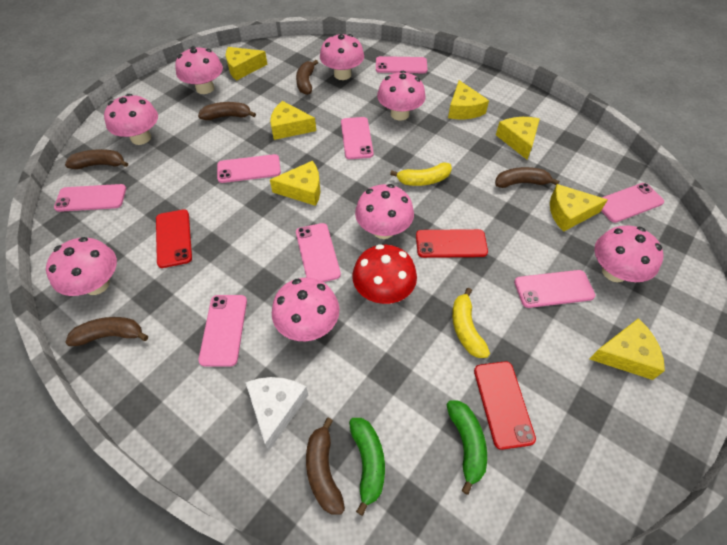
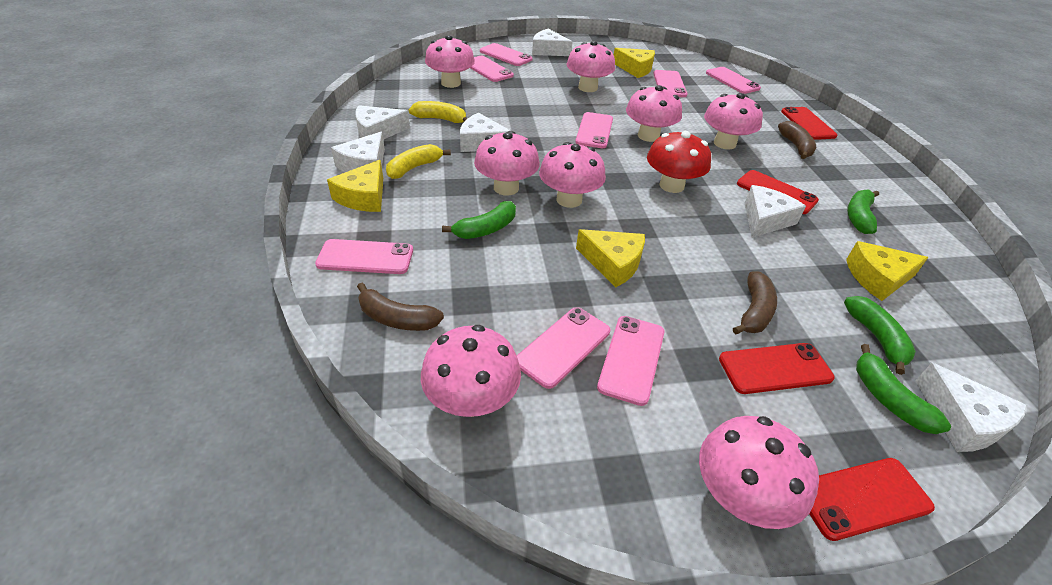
brown banana: 6 -> 3
green banana: 2 -> 4
red phone: 3 -> 4
white cheese: 1 -> 6
yellow cheese: 7 -> 4

